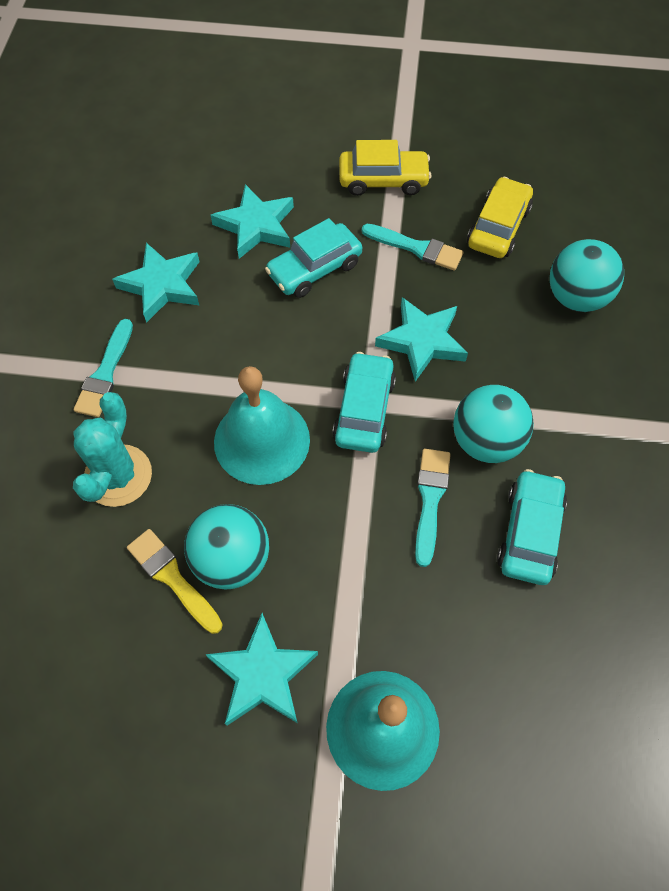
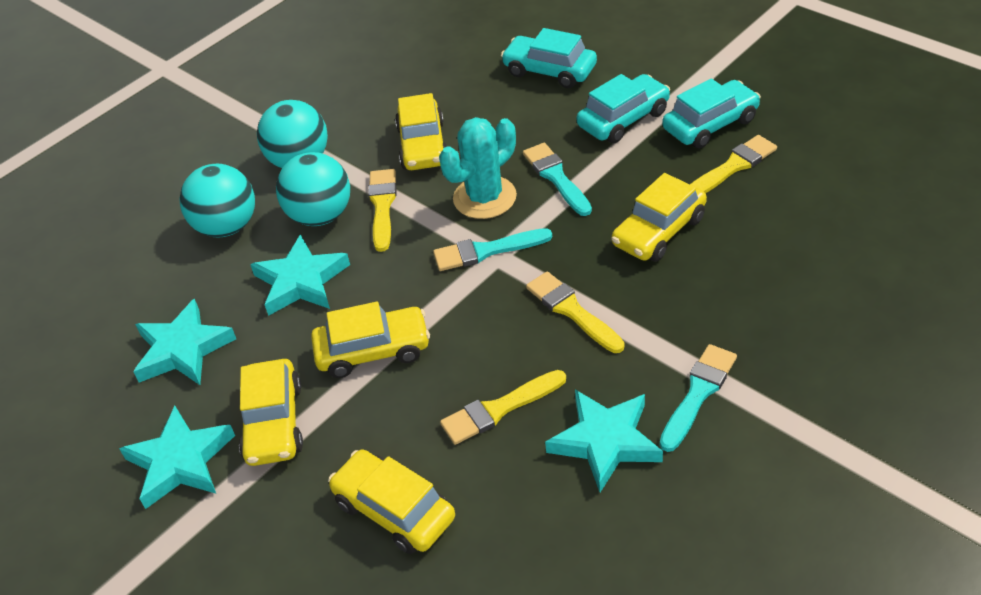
turquoise bell: 2 -> 0
yellow brush: 1 -> 4
yellow car: 2 -> 5

